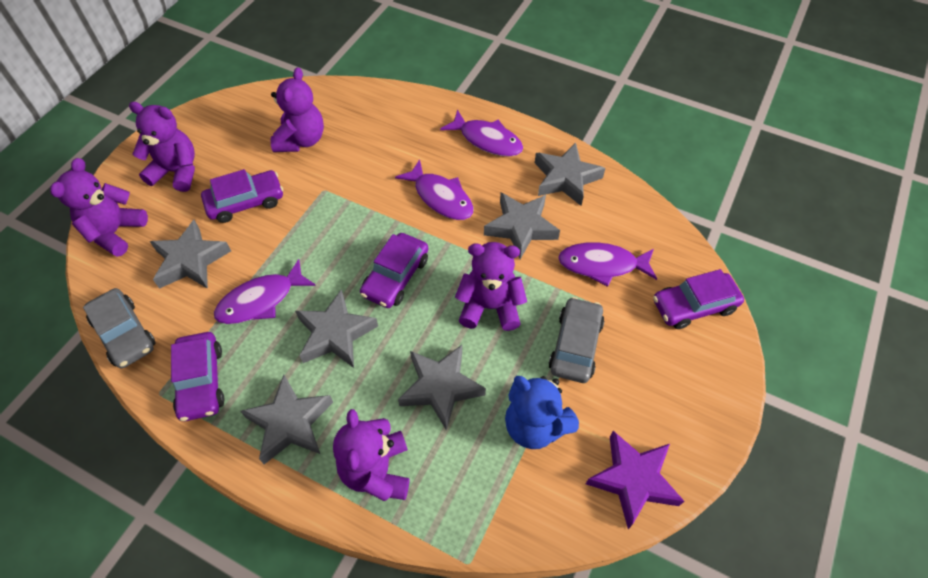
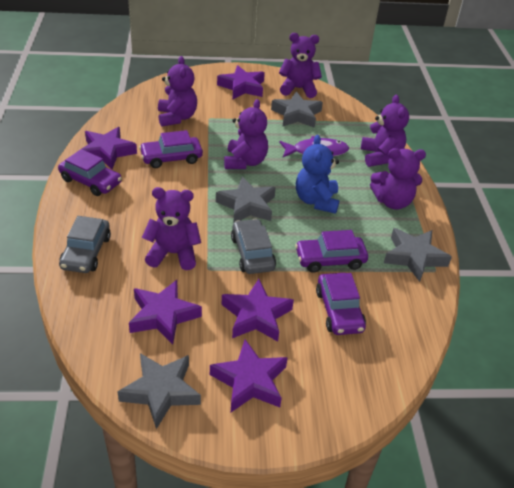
grey star: 6 -> 4
purple fish: 4 -> 1
purple star: 1 -> 5
purple teddy bear: 5 -> 6

